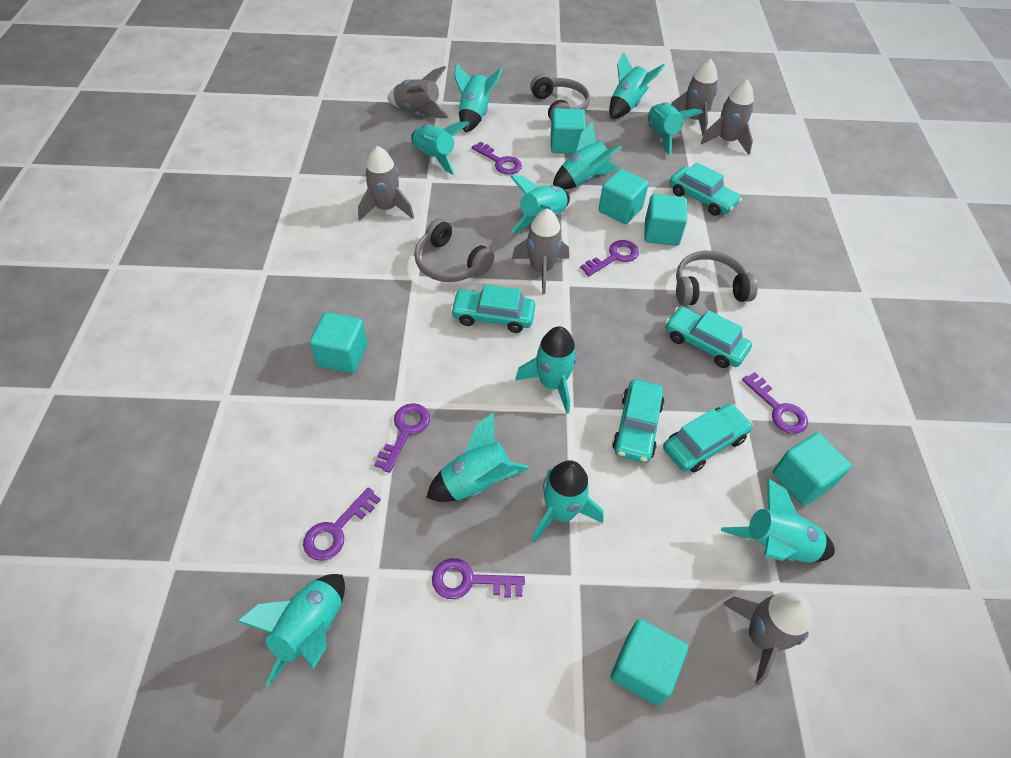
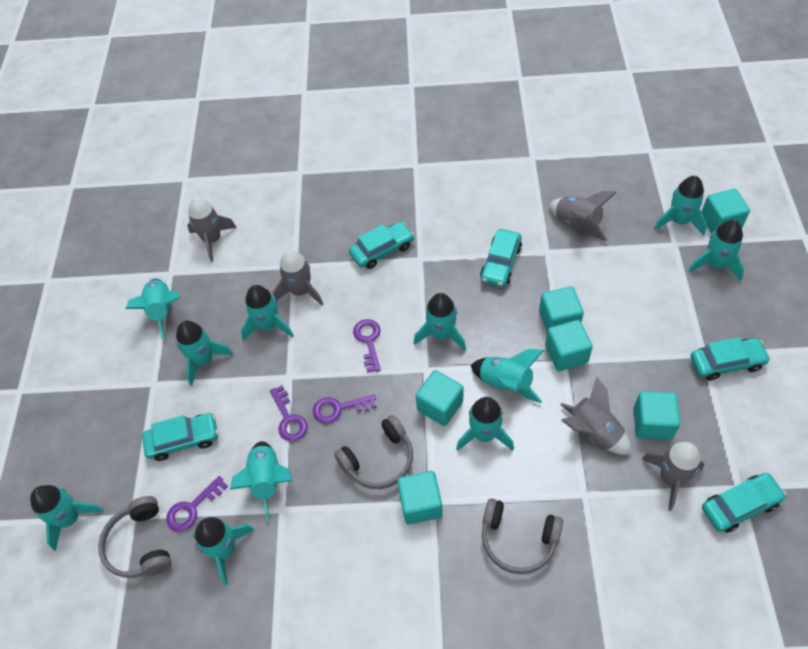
grey rocket: 6 -> 5
purple key: 6 -> 4

